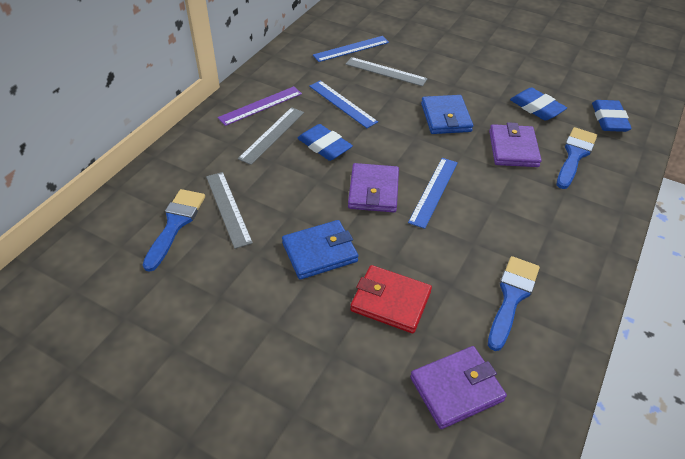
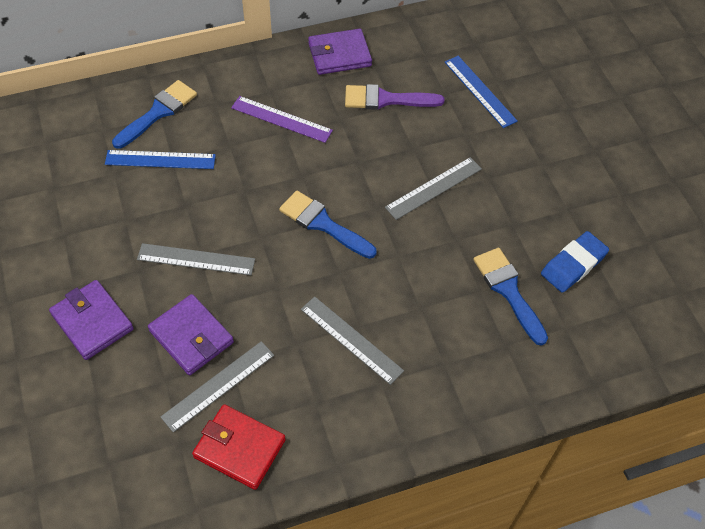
blue eraser: 3 -> 1
blue ruler: 3 -> 2
blue wallet: 2 -> 0
grey ruler: 3 -> 4
purple brush: 0 -> 1

